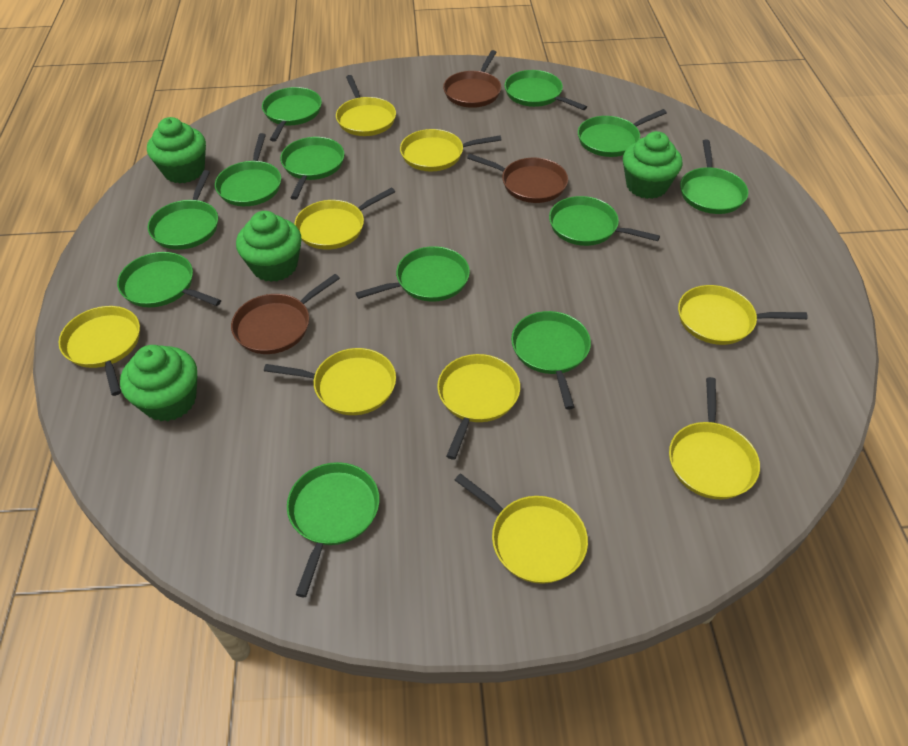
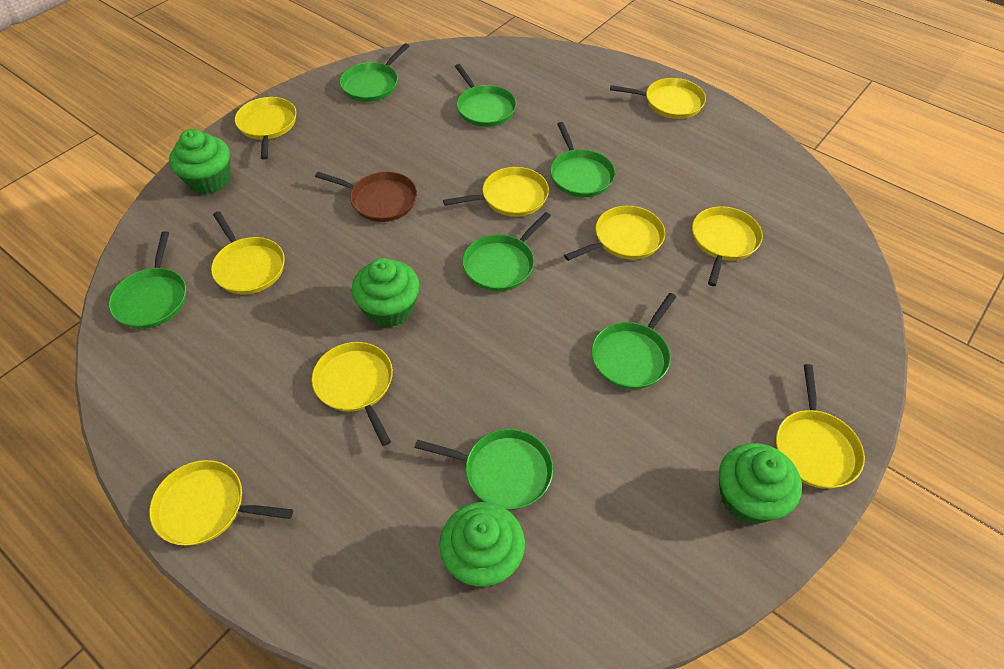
brown pan: 3 -> 1
green pan: 12 -> 7

